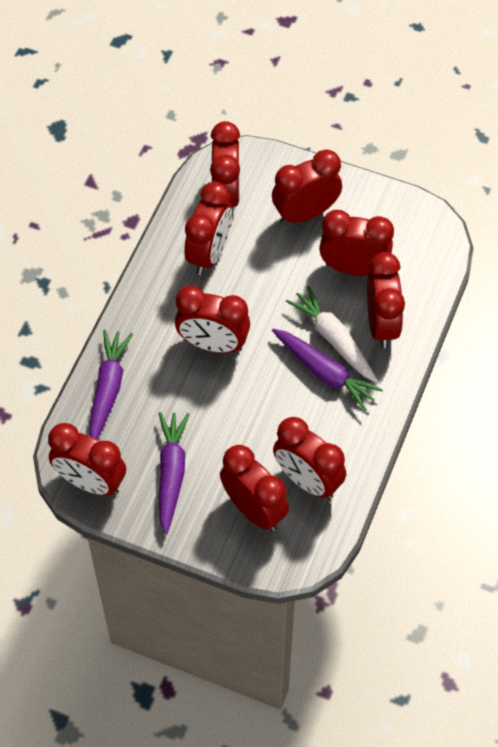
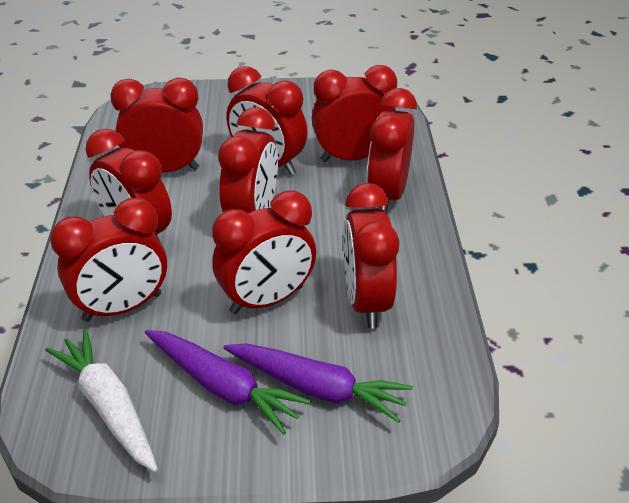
purple carrot: 3 -> 2

